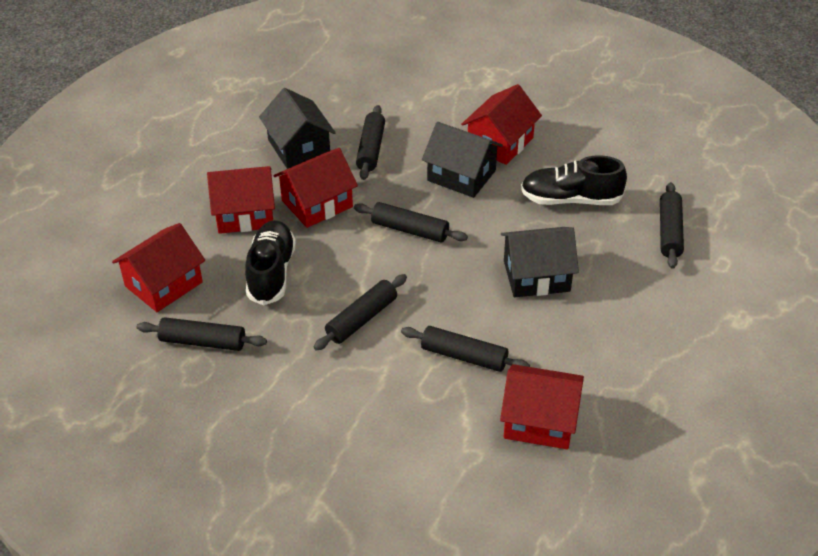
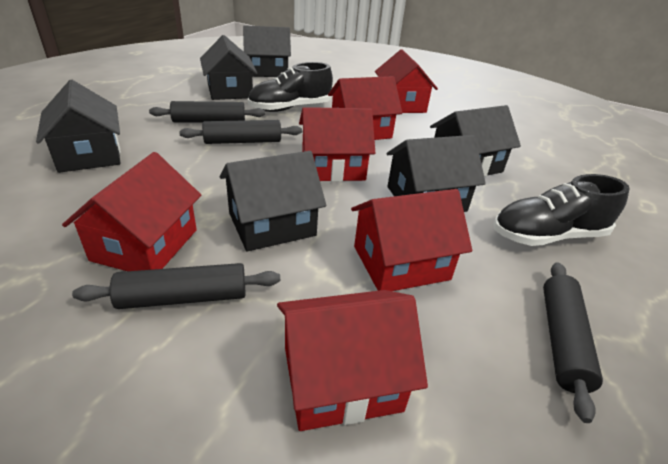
black house: 3 -> 6
black rolling pin: 6 -> 4
red house: 5 -> 6

